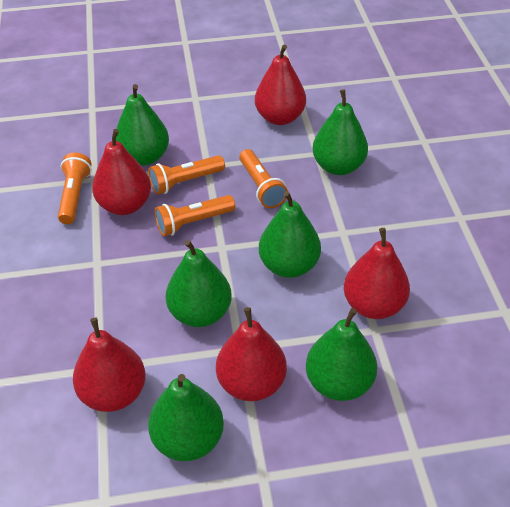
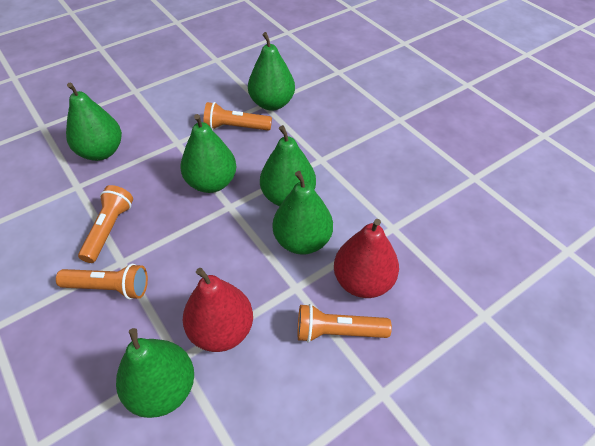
red pear: 5 -> 2

